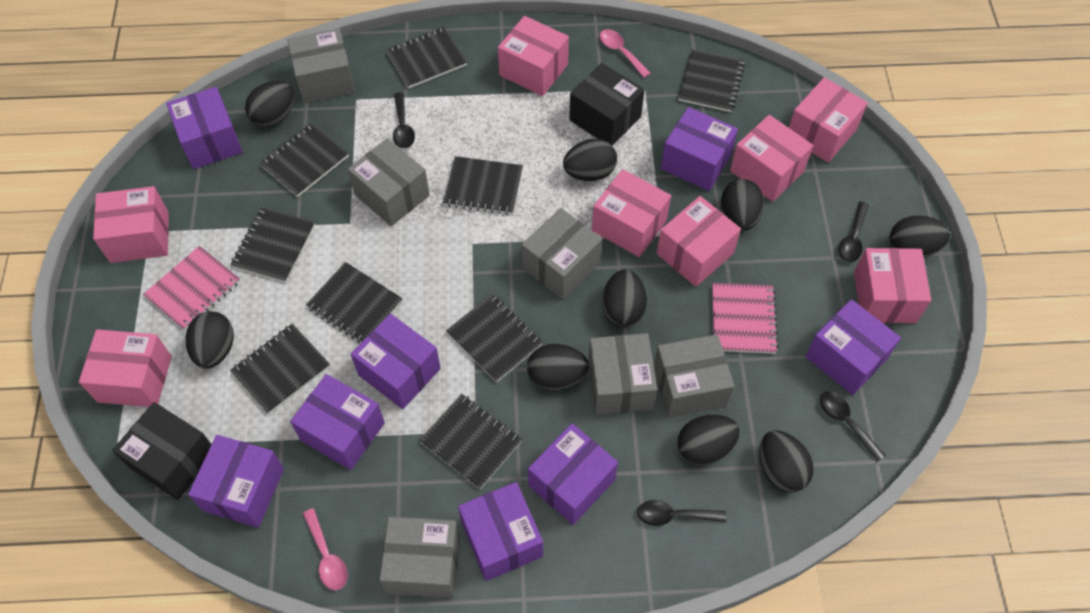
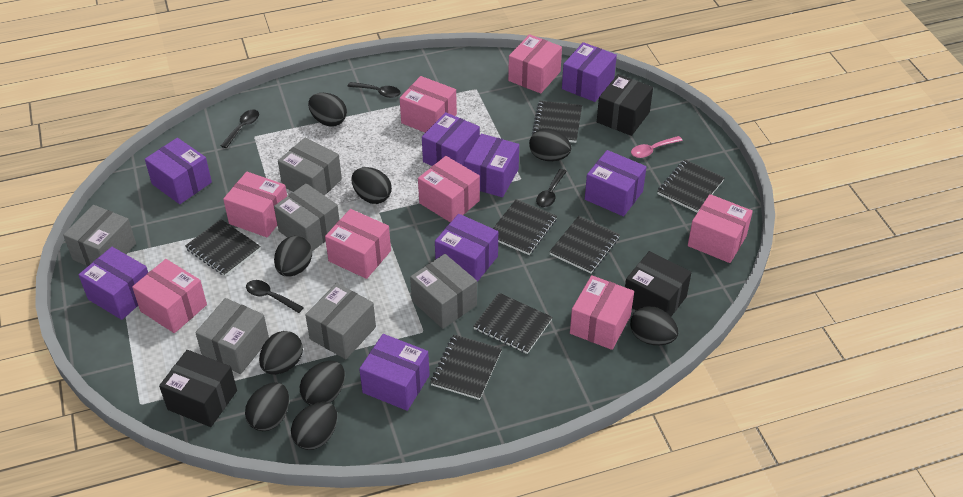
black box: 2 -> 3
black notebook: 9 -> 7
pink notebook: 2 -> 0
pink spoon: 2 -> 1

